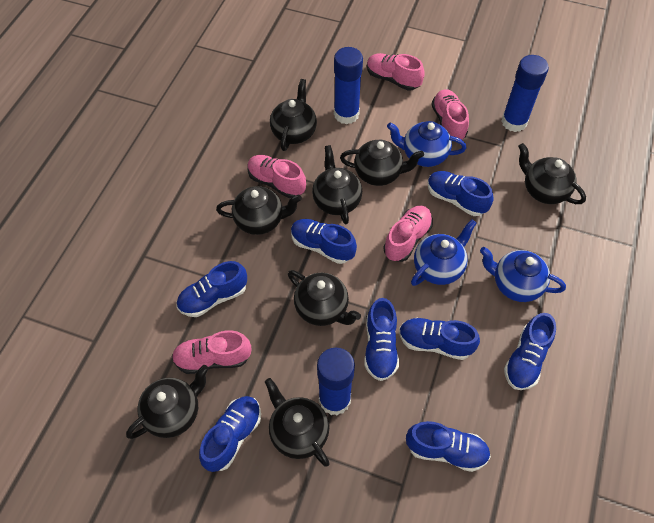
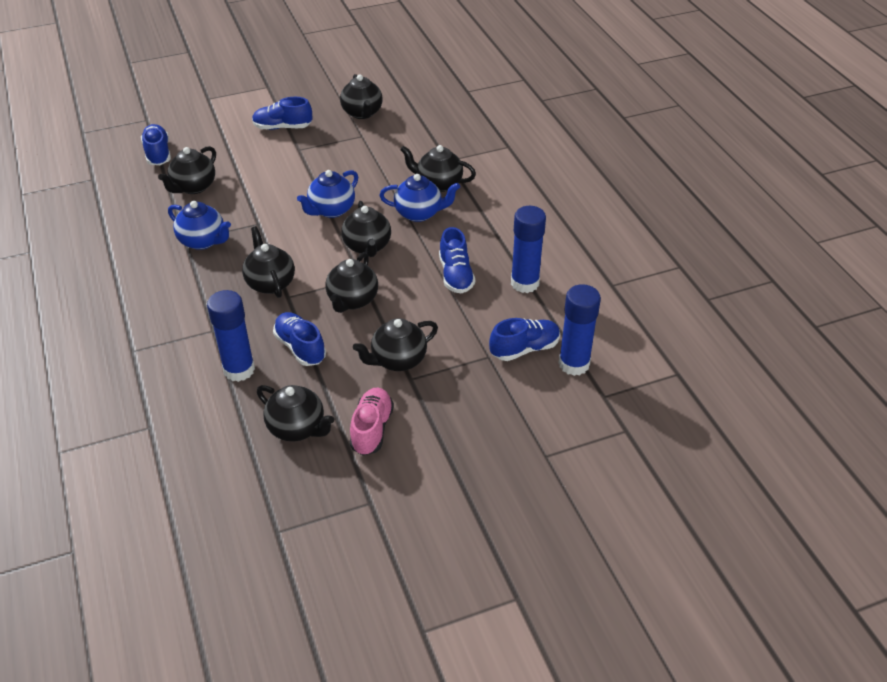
blue shoe: 8 -> 5
pink shoe: 5 -> 1

